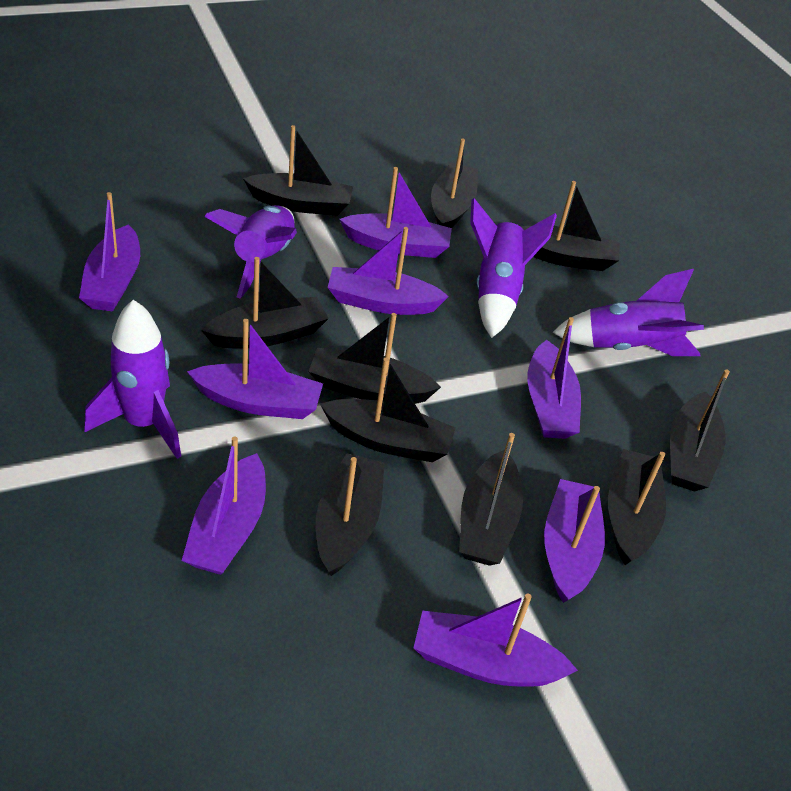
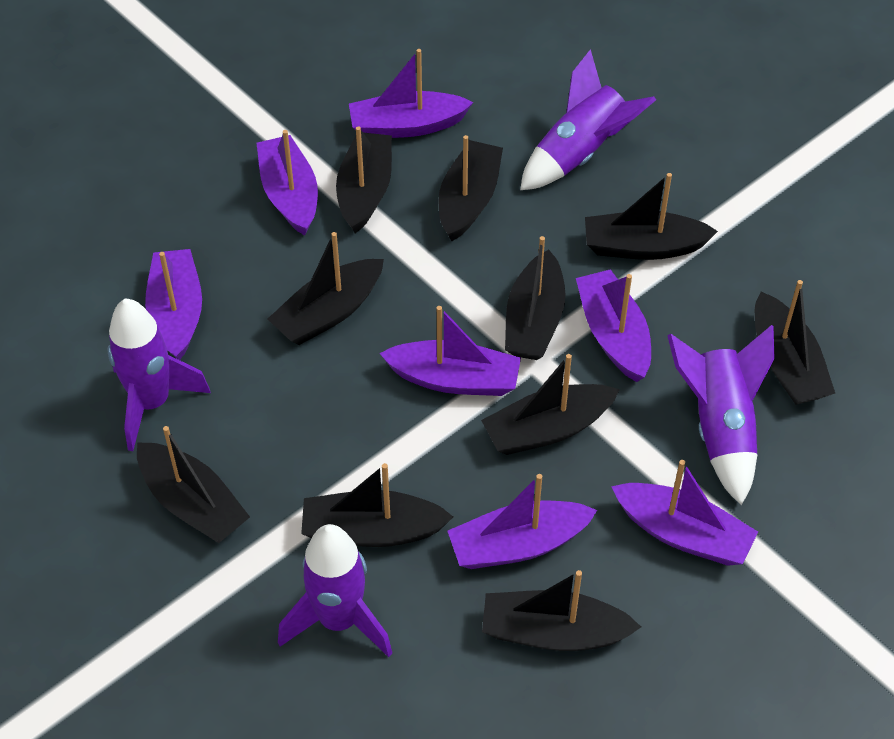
purple boat: 8 -> 7

